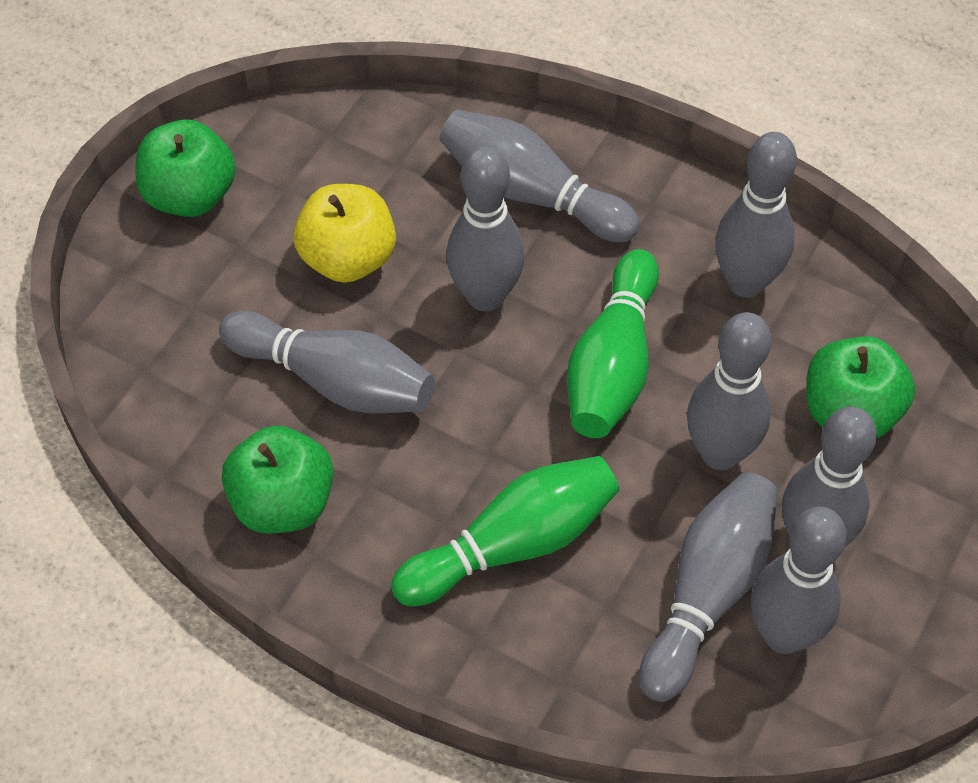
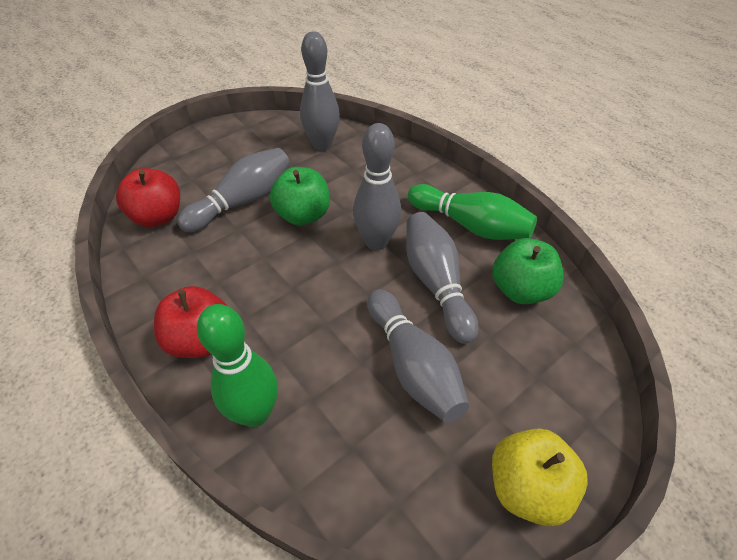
green apple: 3 -> 2
grey bowling pin: 8 -> 5
red apple: 0 -> 2

